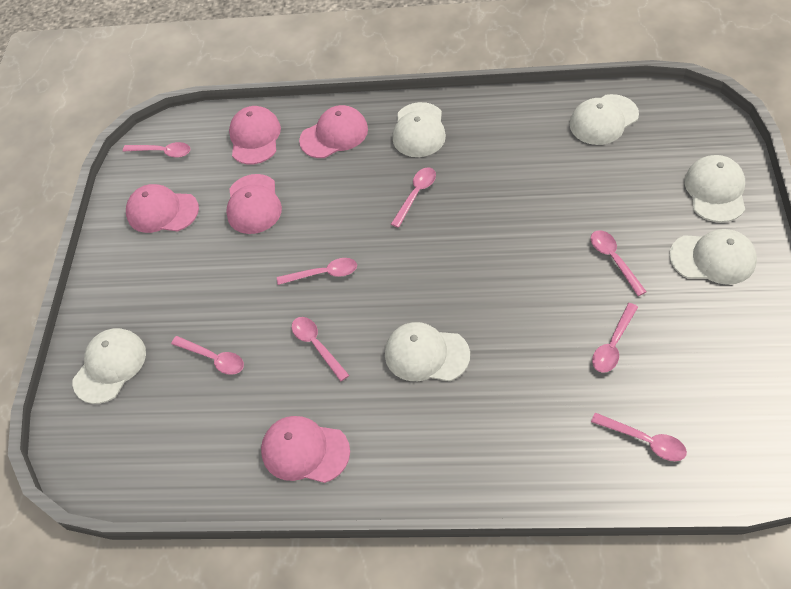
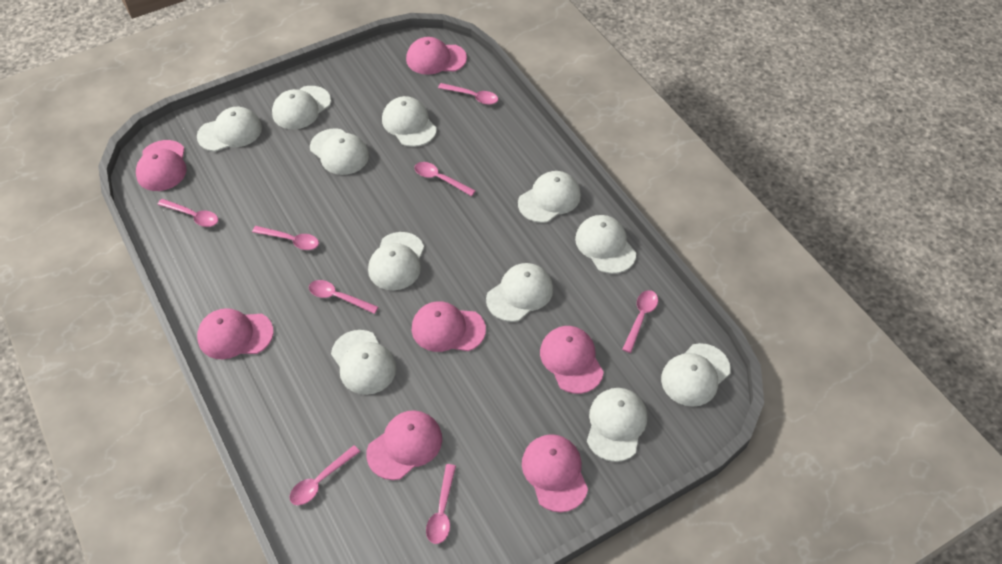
pink cap: 5 -> 7
white cap: 6 -> 11

